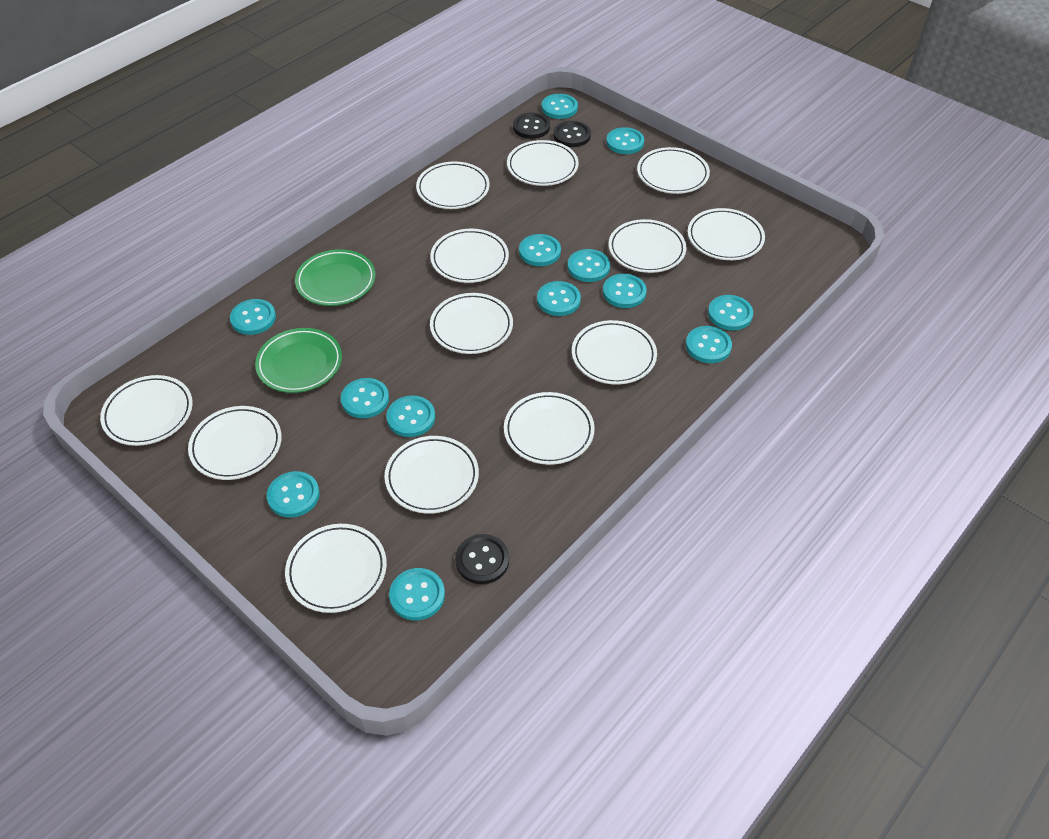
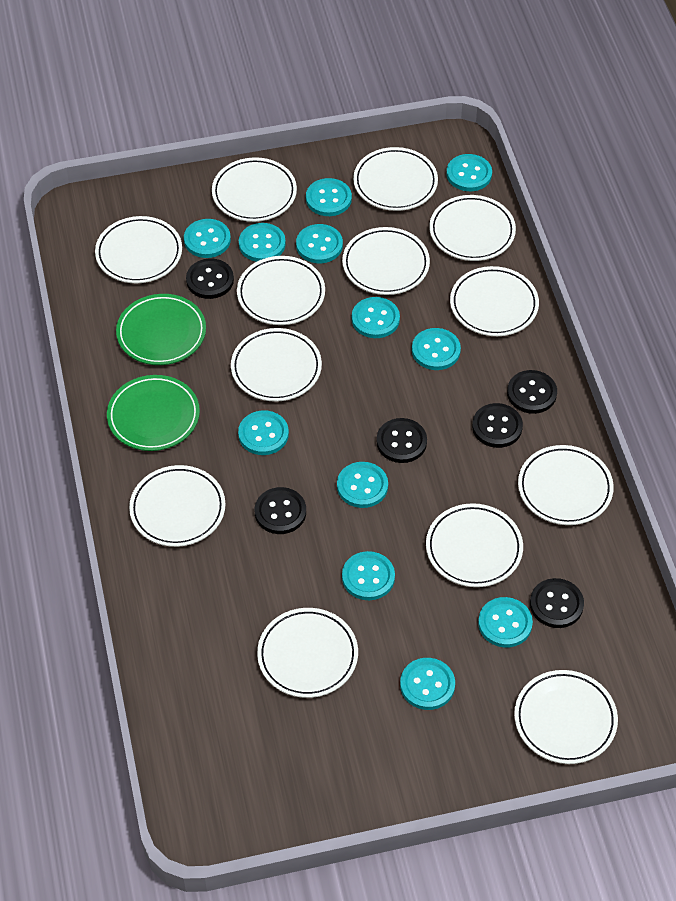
black button: 3 -> 6
turquoise button: 13 -> 12

